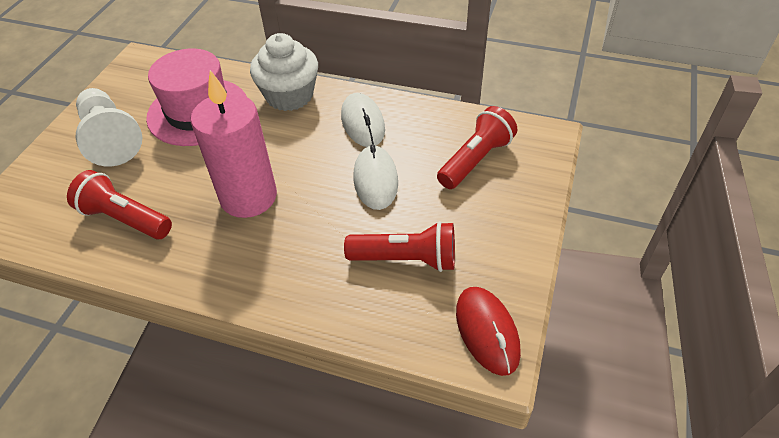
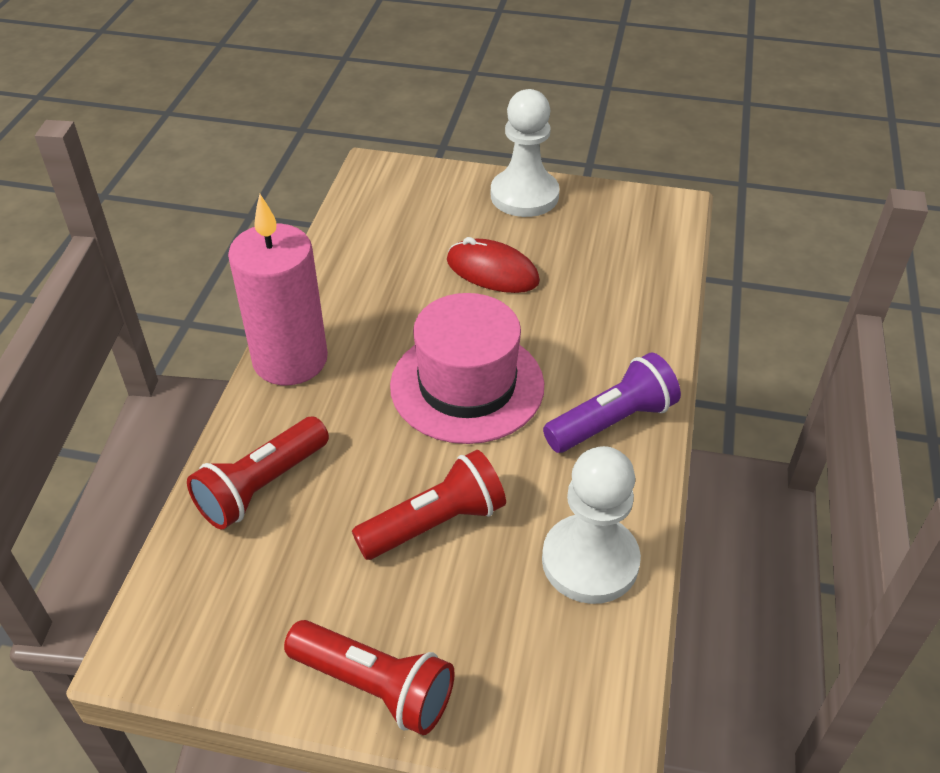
purple flashlight: 0 -> 1
white cupcake: 1 -> 0
white mouse: 2 -> 0
white pawn: 1 -> 2

